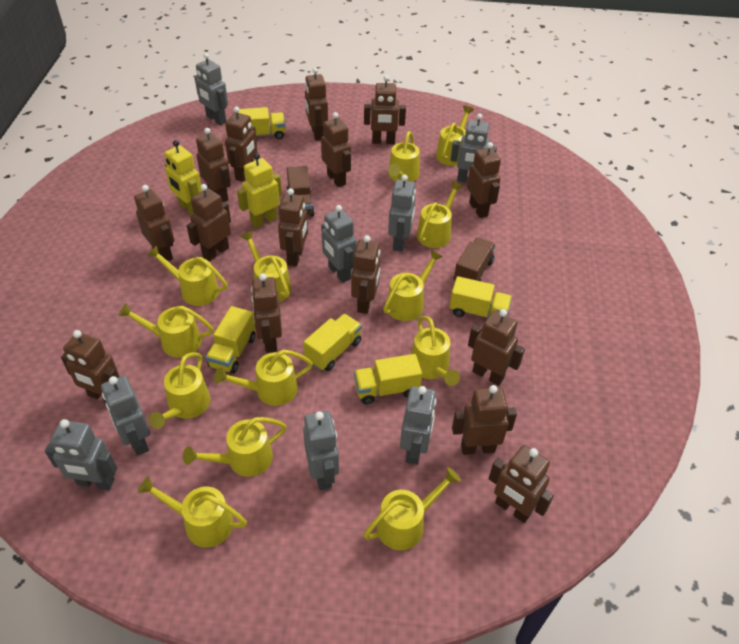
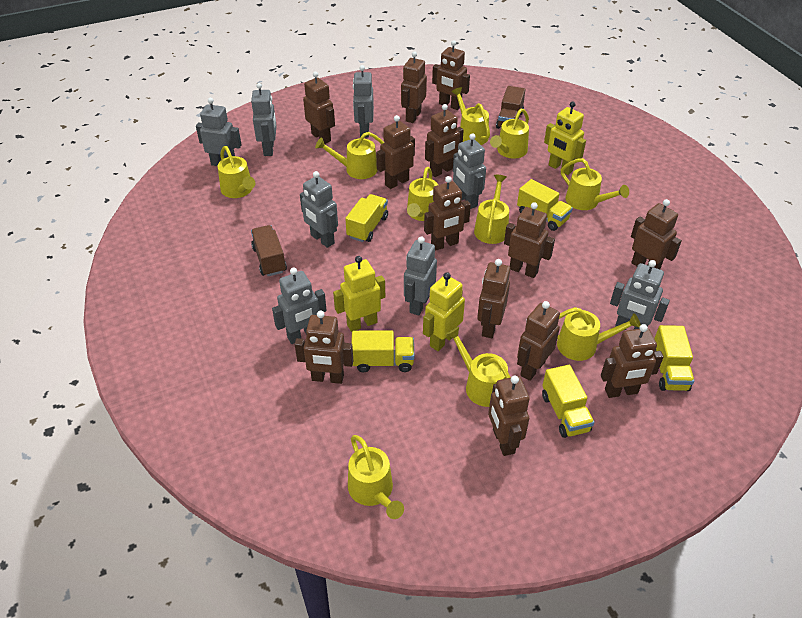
brown robot: 15 -> 13
yellow robot: 2 -> 3
yellow watering can: 13 -> 10

